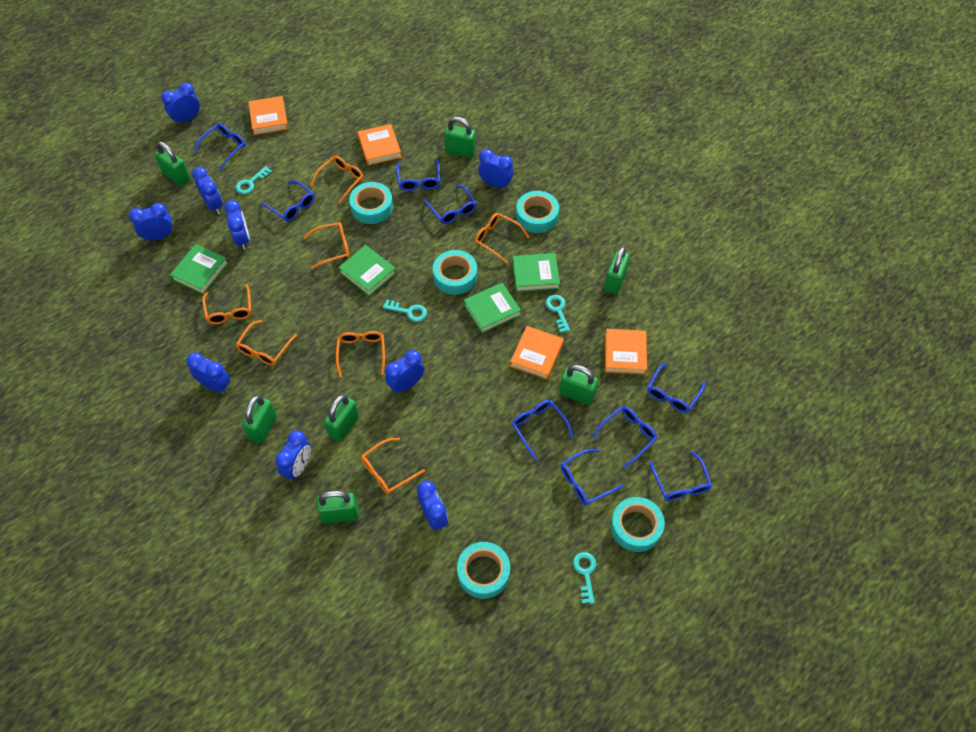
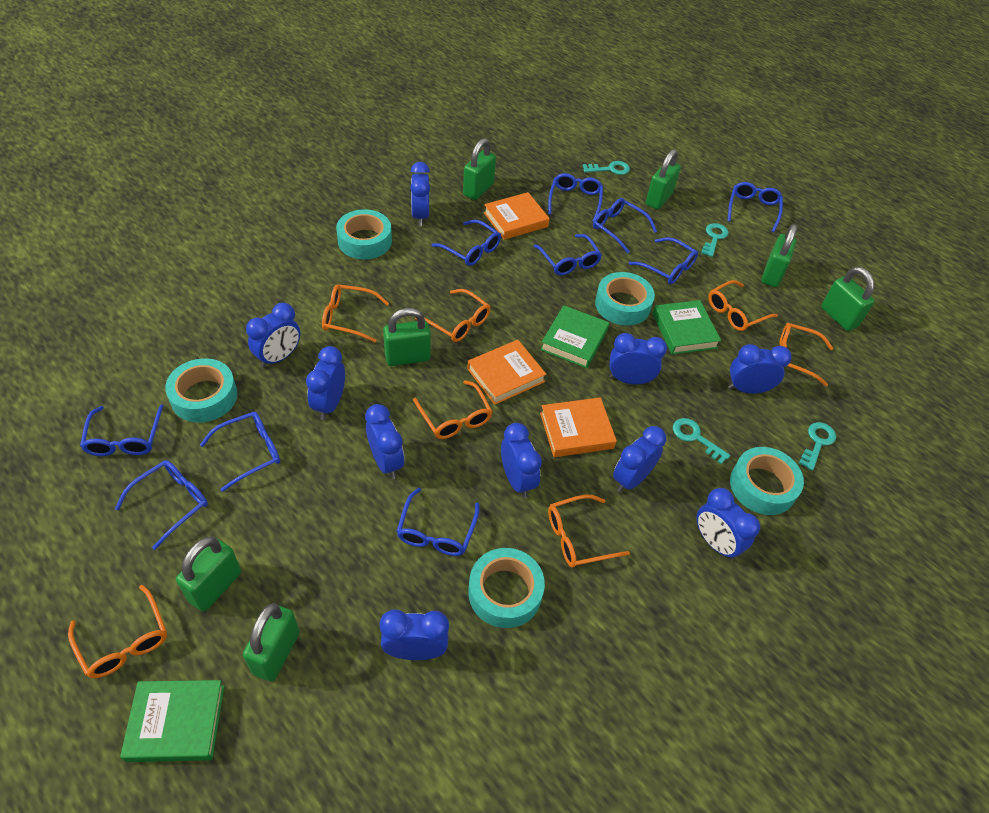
blue clock: 9 -> 10
blue glasses: 9 -> 10
green book: 4 -> 3
orange book: 4 -> 3

